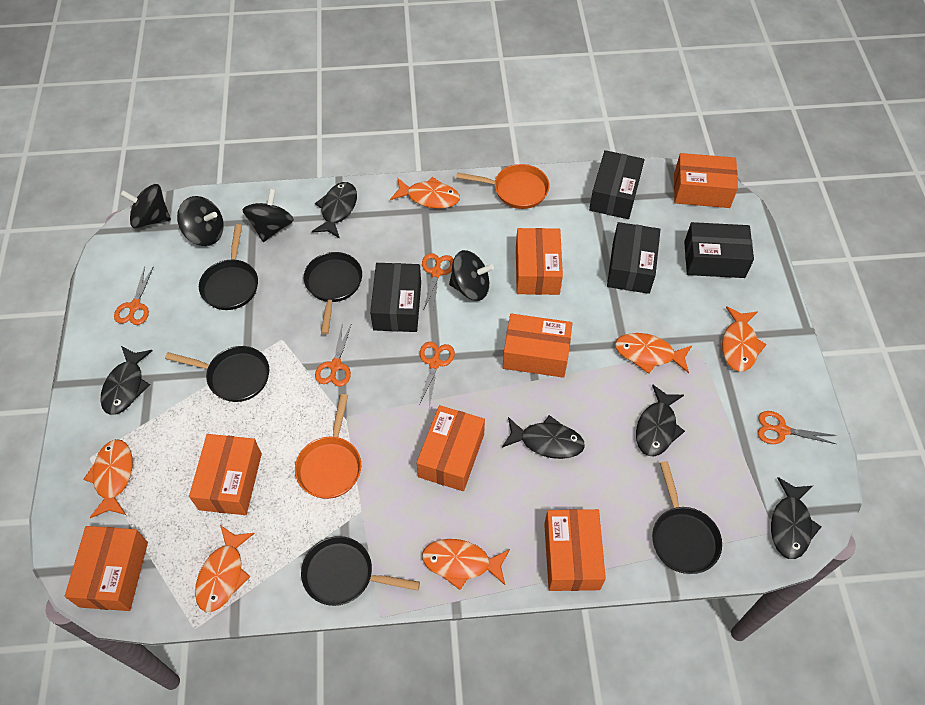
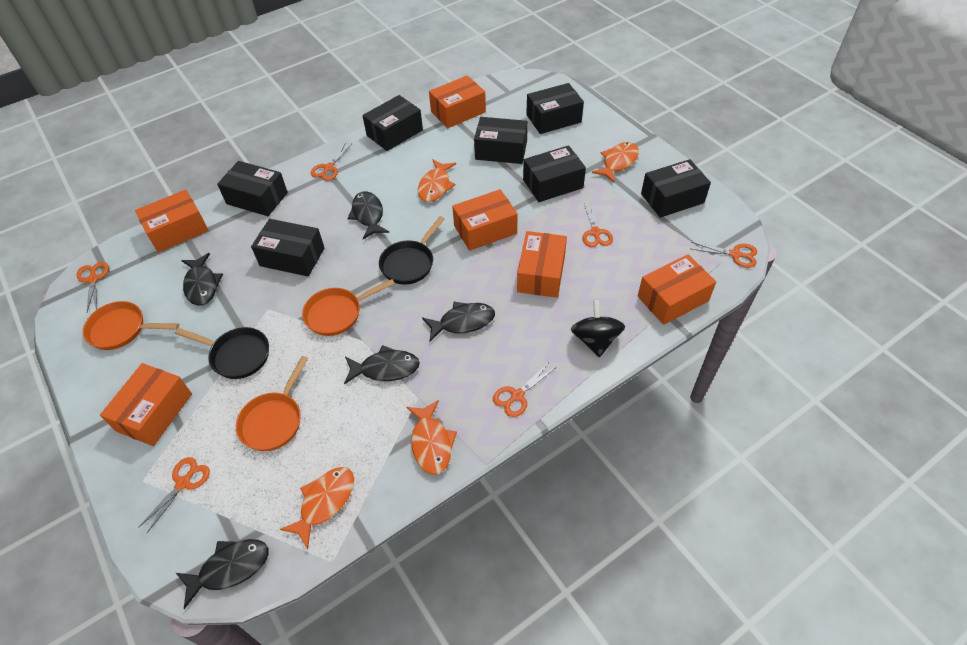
black box: 4 -> 7
black pan: 5 -> 2
black spinning top: 4 -> 1
orange box: 7 -> 6
orange fish: 6 -> 4
orange pan: 2 -> 3
orange scissors: 5 -> 6

